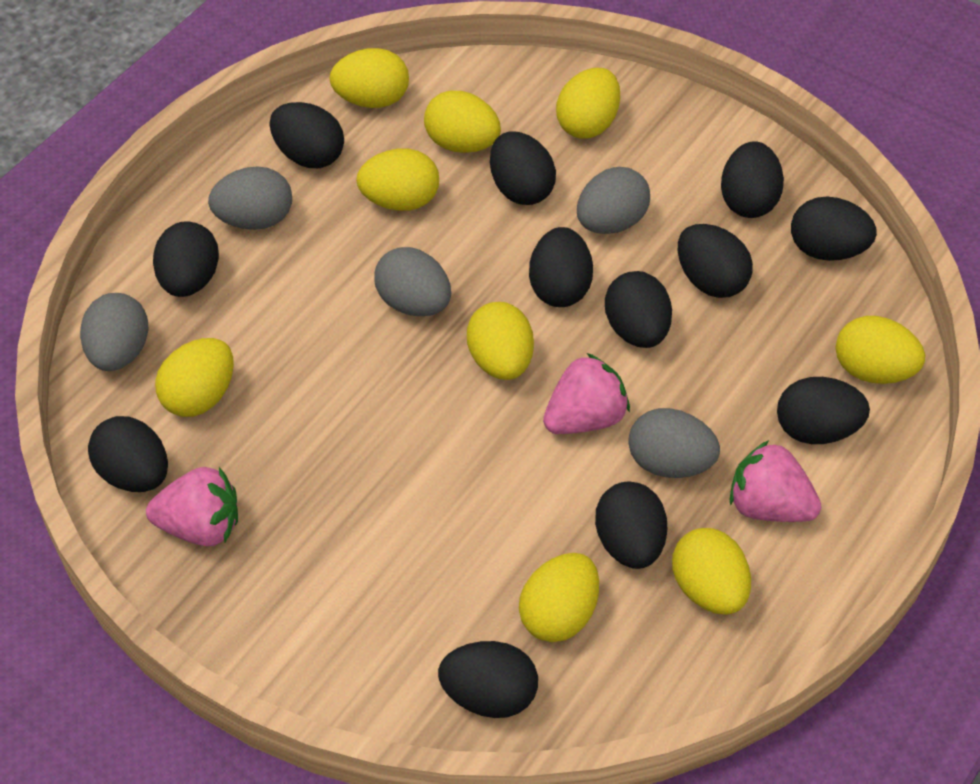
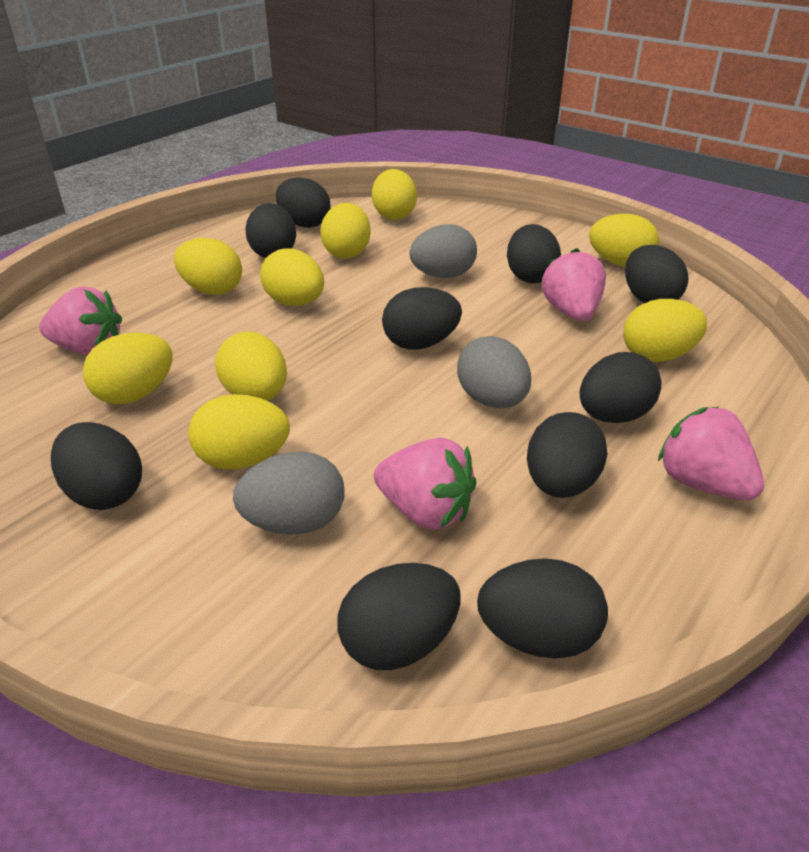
black egg: 12 -> 10
grey egg: 5 -> 3
pink strawberry: 3 -> 4

